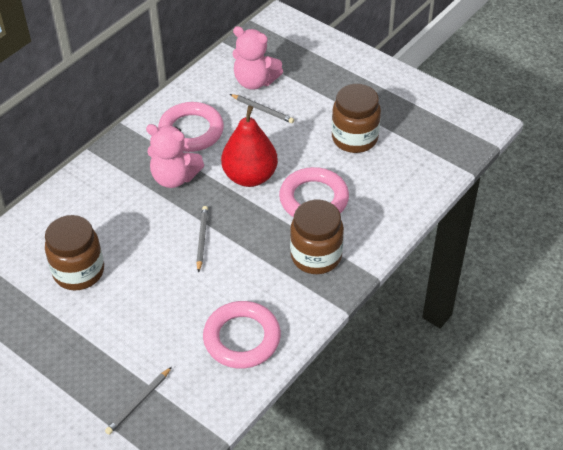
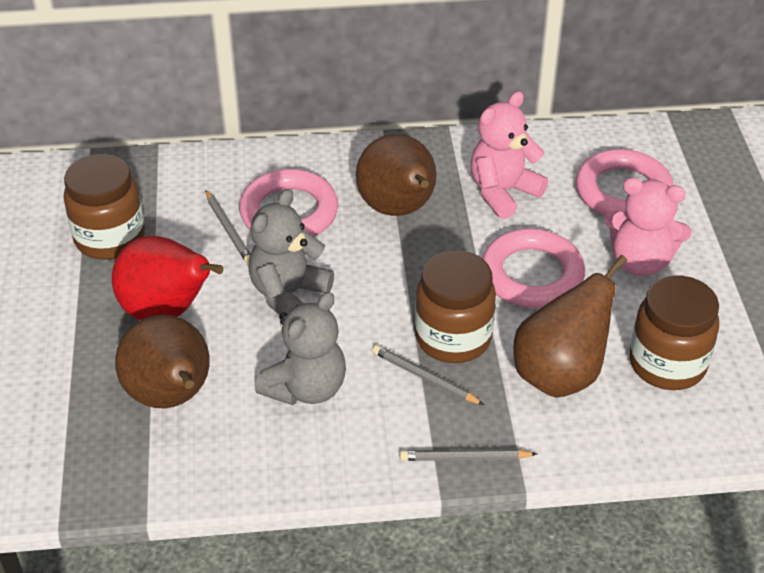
brown pear: 0 -> 3
grey teddy bear: 0 -> 2

